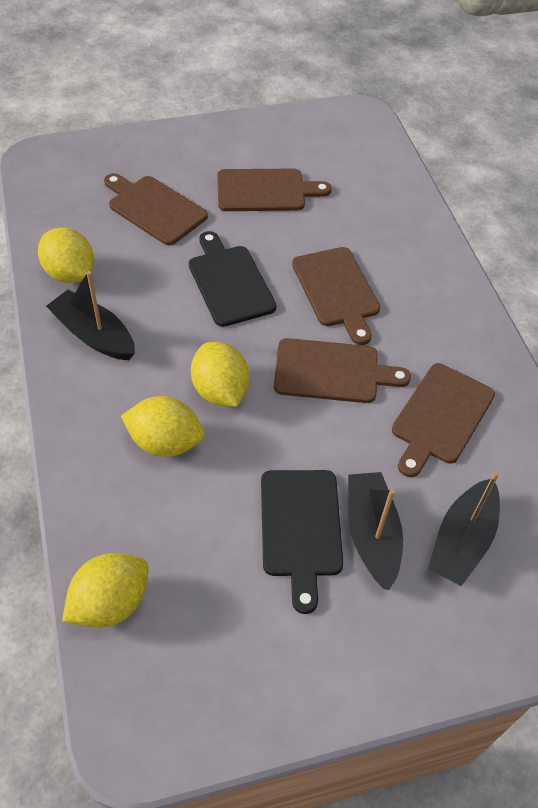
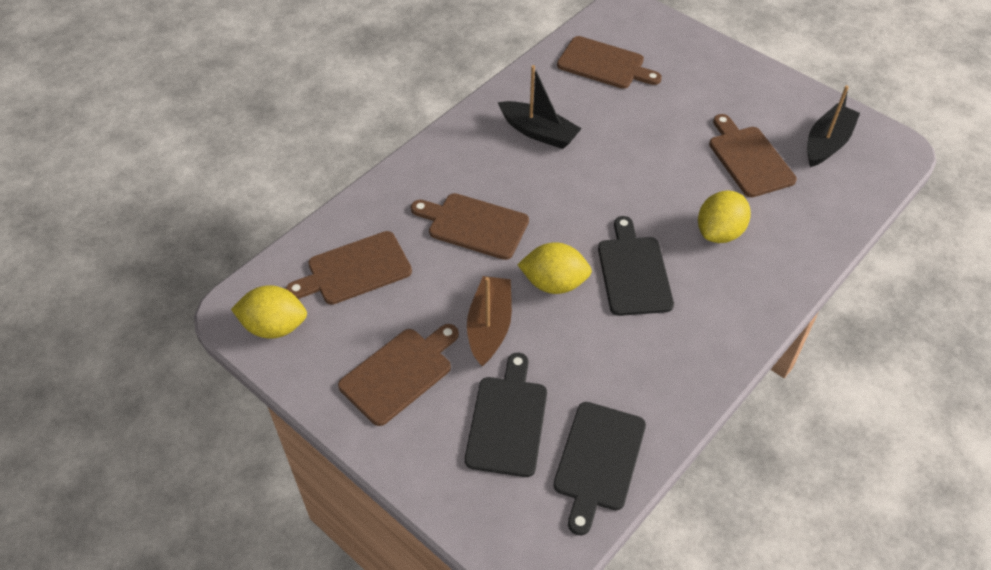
black boat: 3 -> 2
black cutting board: 2 -> 3
brown boat: 0 -> 1
yellow lemon: 4 -> 3

